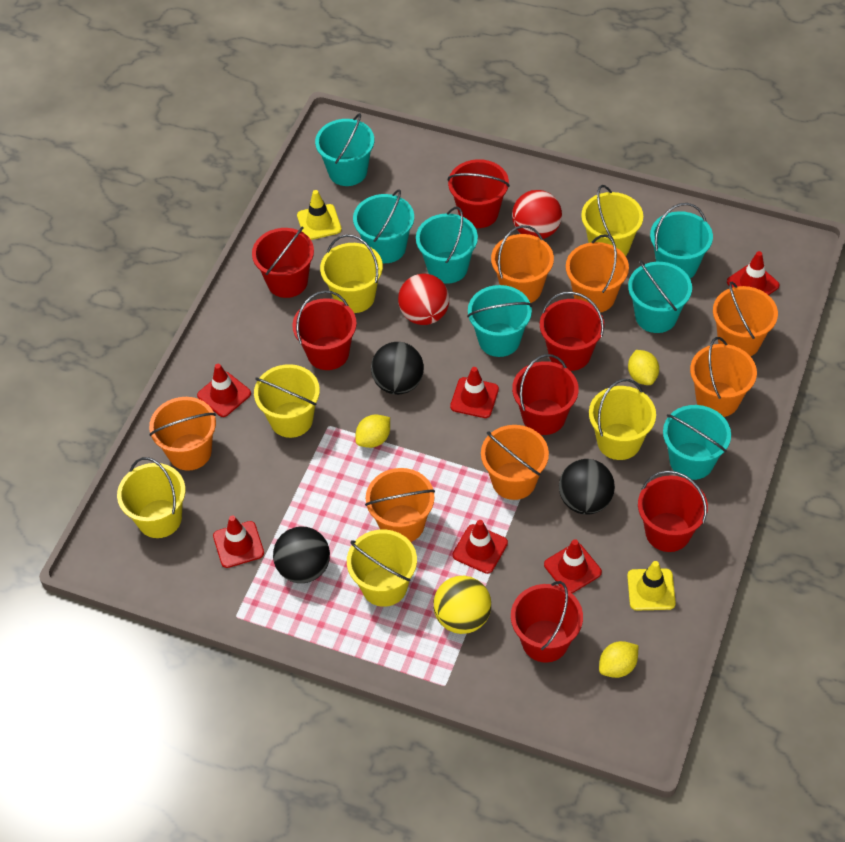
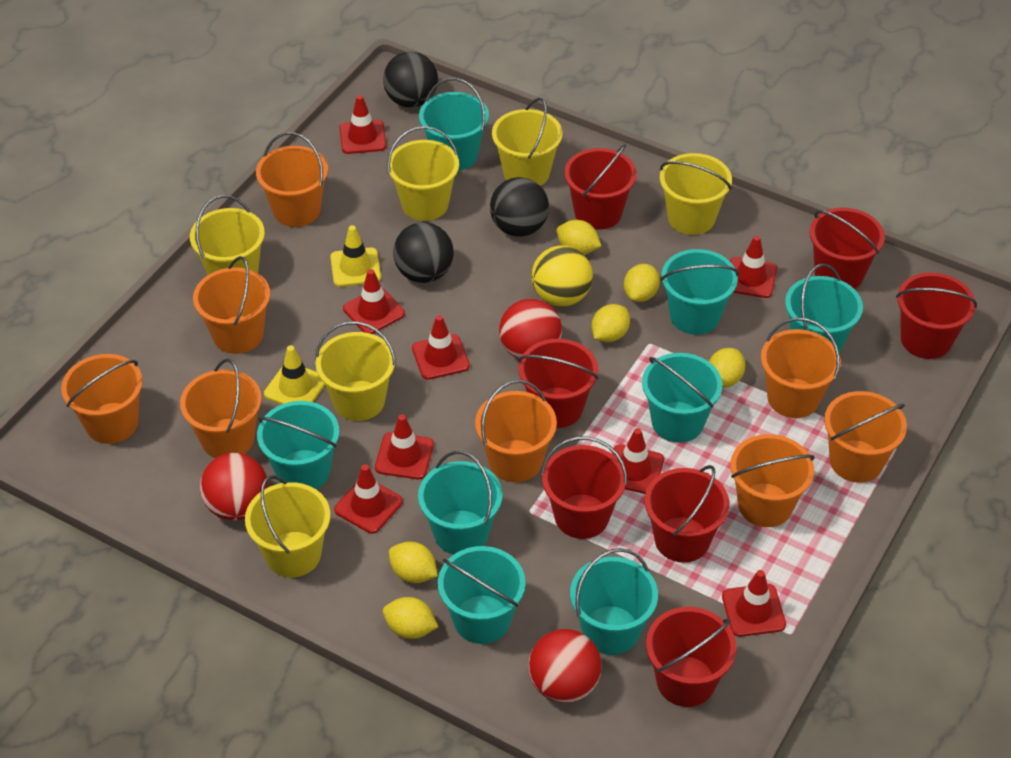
orange bucket: 7 -> 8
red ball: 2 -> 3
red traffic cone: 6 -> 8
turquoise bucket: 7 -> 8
yellow lemon: 3 -> 6

